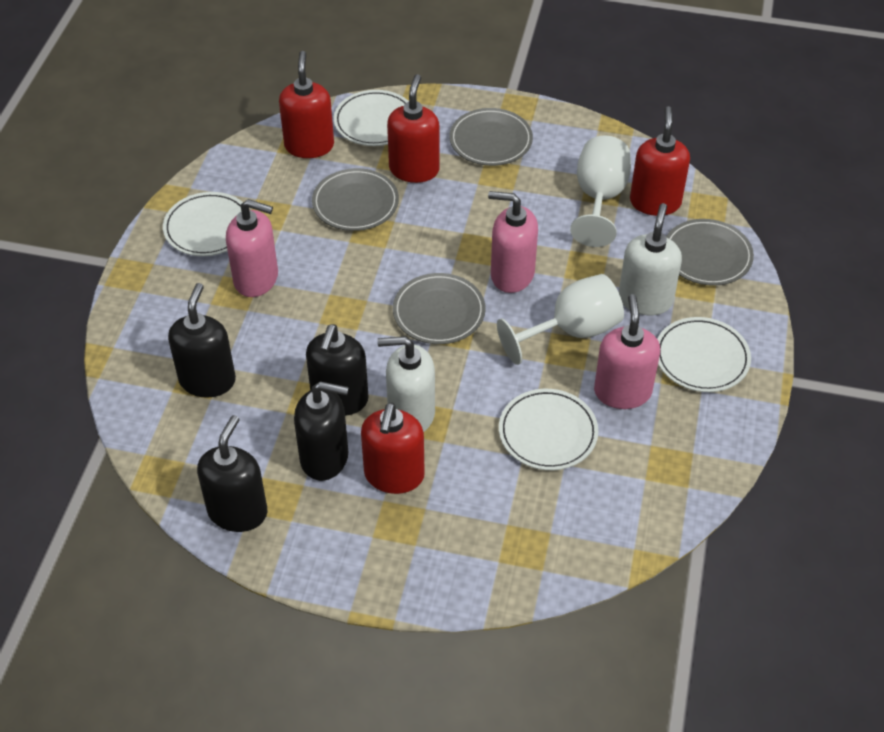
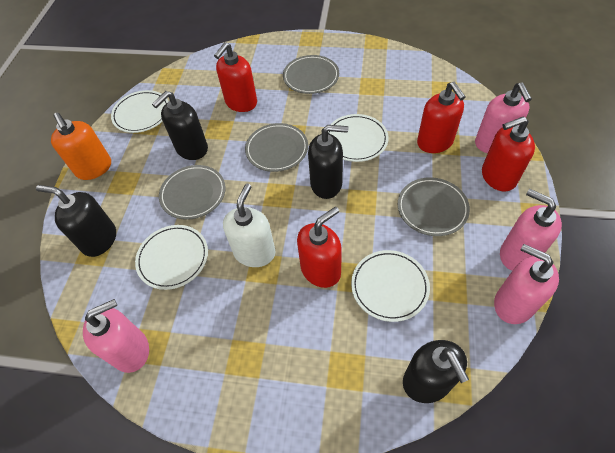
orange soap dispenser: 0 -> 1
pink soap dispenser: 3 -> 4
white goblet: 2 -> 0
white soap dispenser: 2 -> 1

